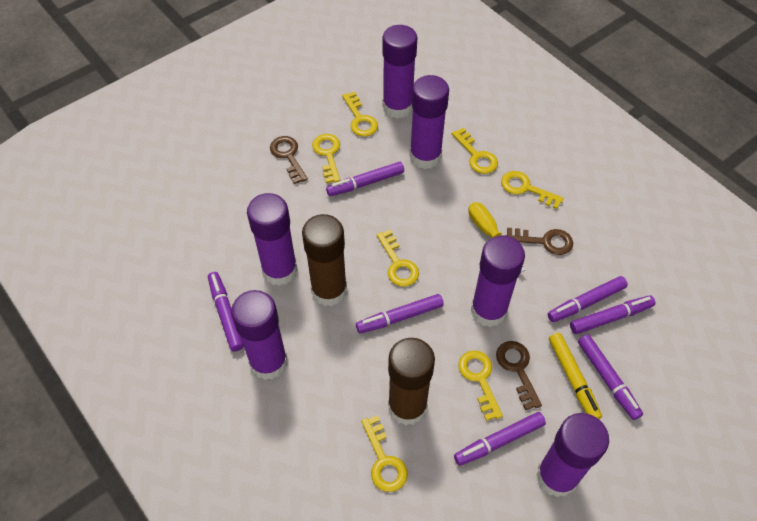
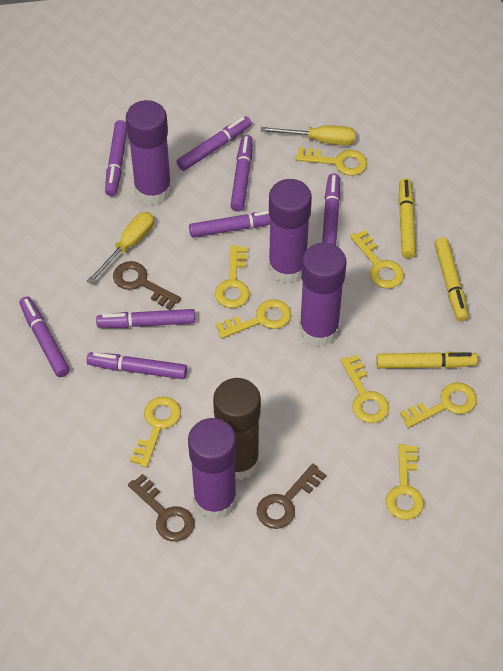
brown glue stick: 2 -> 1
purple glue stick: 6 -> 4
purple marker: 7 -> 8
yellow key: 7 -> 8
yellow marker: 1 -> 3
yellow screwdriver: 1 -> 2

